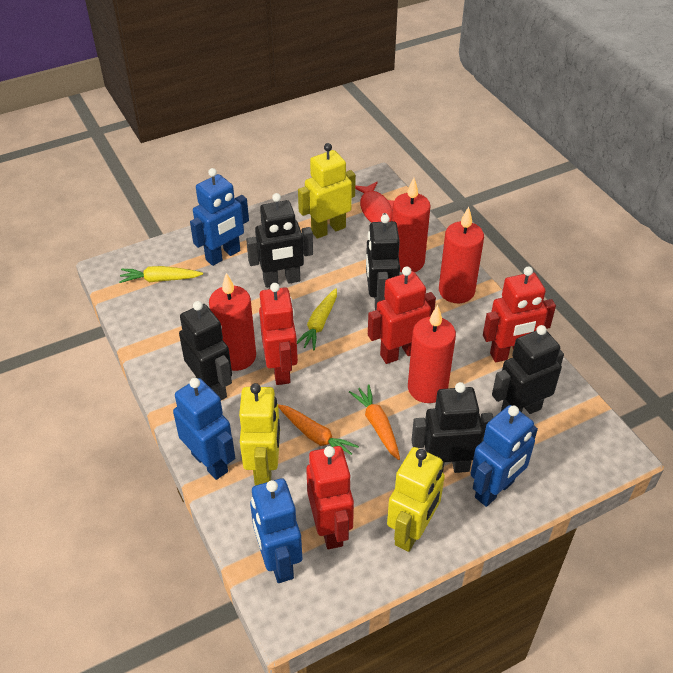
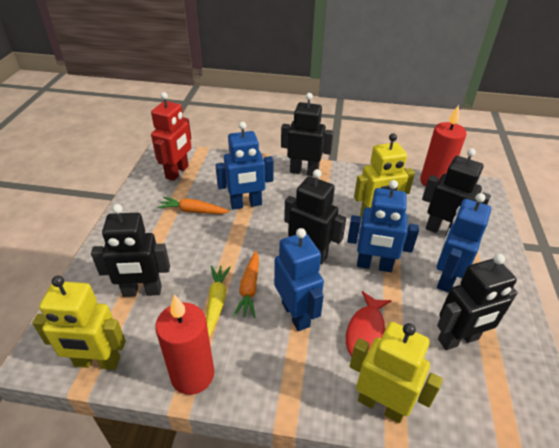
red candle: 4 -> 2
red robot: 4 -> 1
yellow carrot: 2 -> 1

